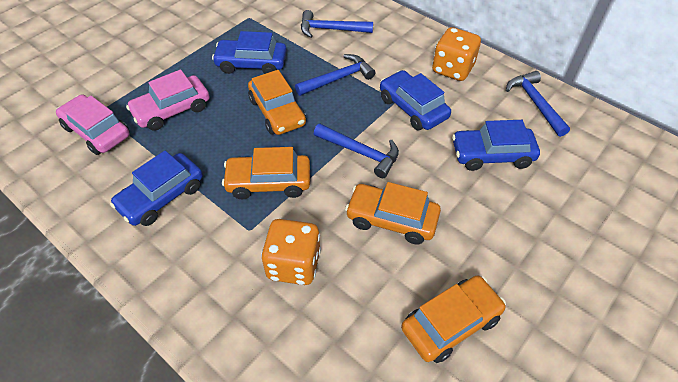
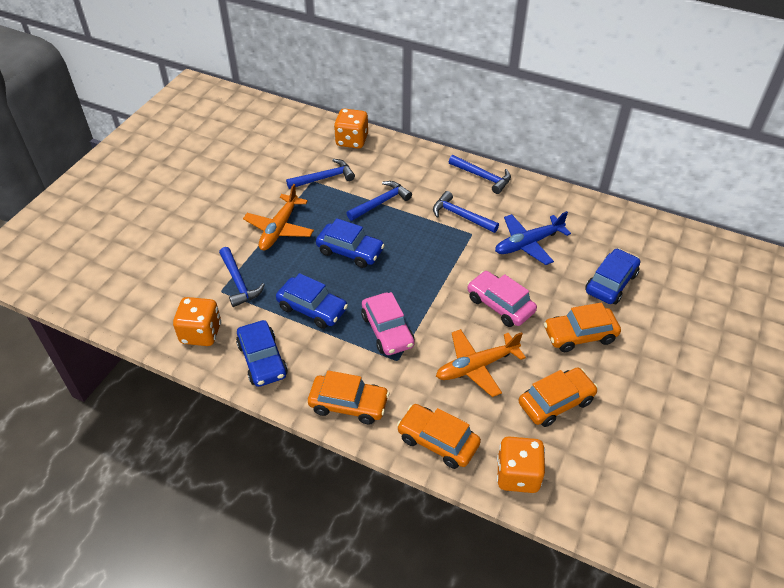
blue hammer: 4 -> 5
blue plane: 0 -> 1
orange dice: 2 -> 3
orange plane: 0 -> 2

